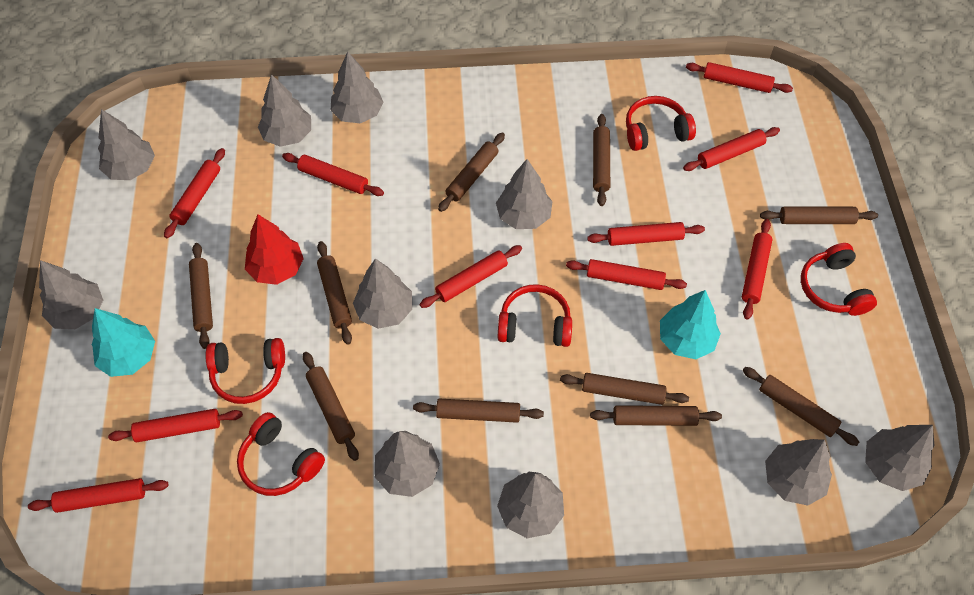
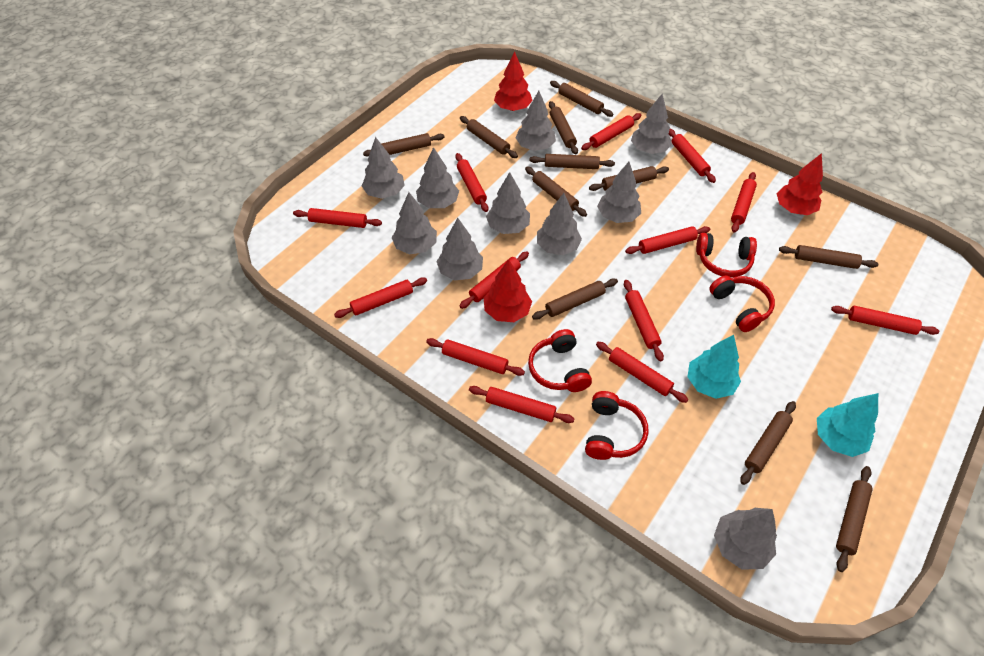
brown rolling pin: 10 -> 11
red headphones: 5 -> 4
red rolling pin: 10 -> 13
red tree: 1 -> 3

